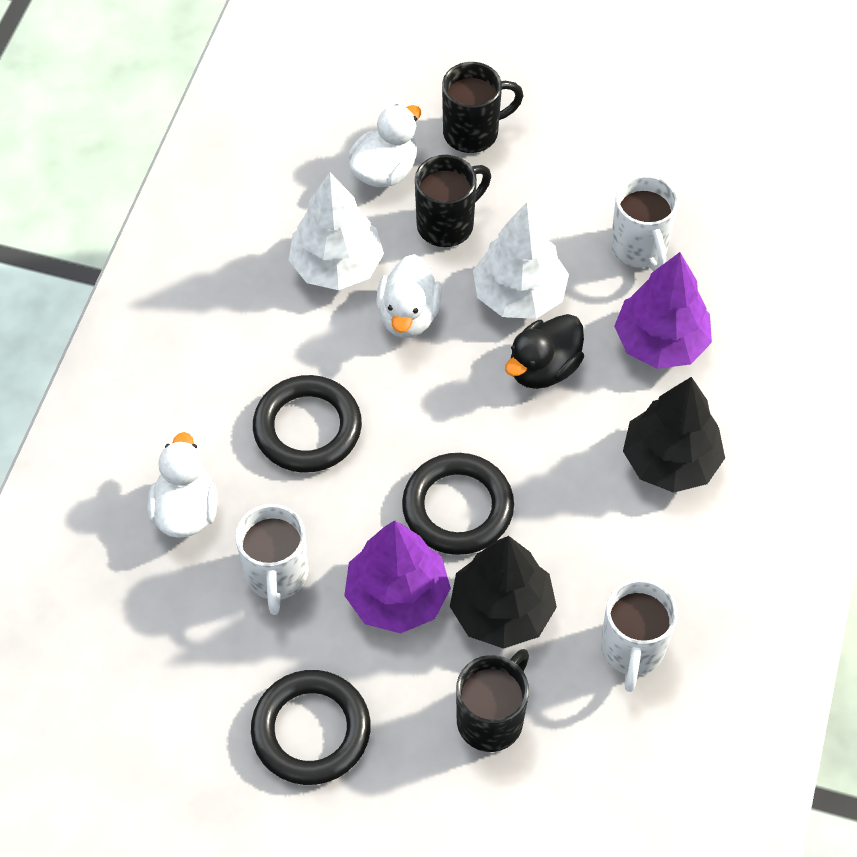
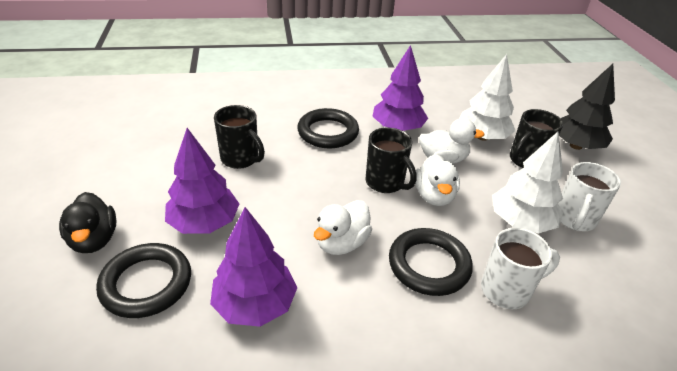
black tree: 2 -> 1
purple tree: 2 -> 3
white mug: 3 -> 2

